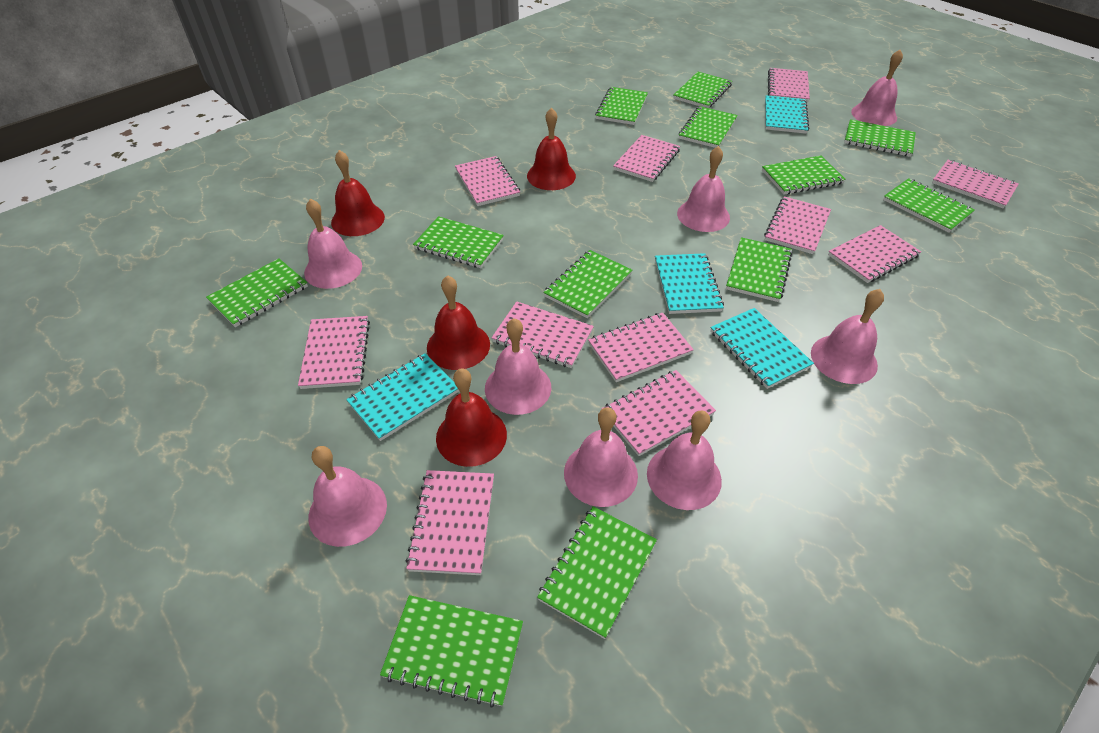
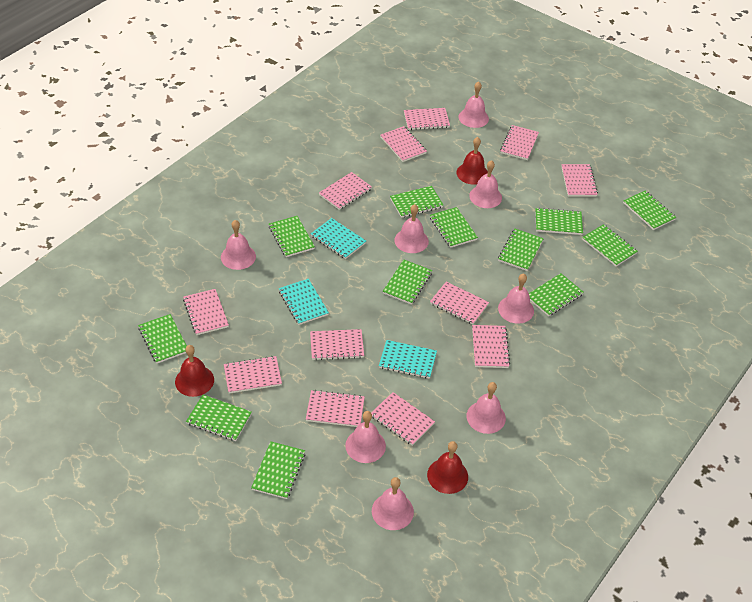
pink notebook: 11 -> 12
red bell: 4 -> 3
turquoise notebook: 4 -> 3

